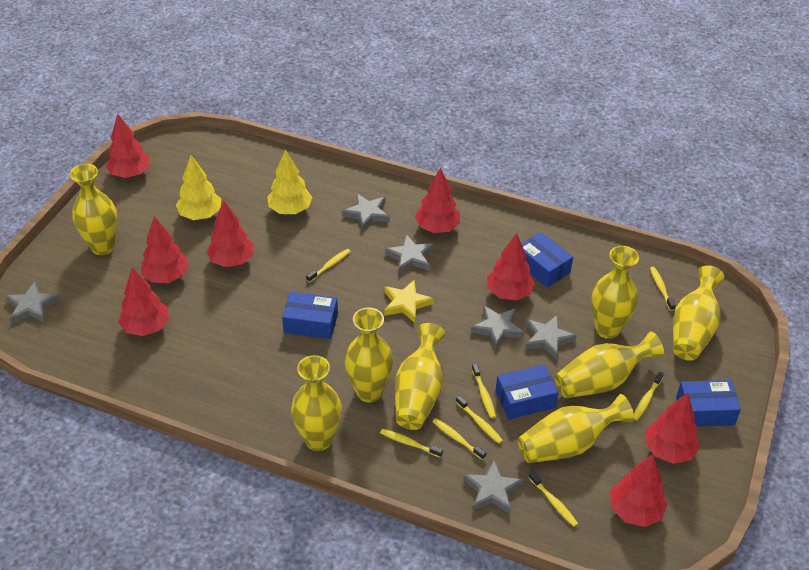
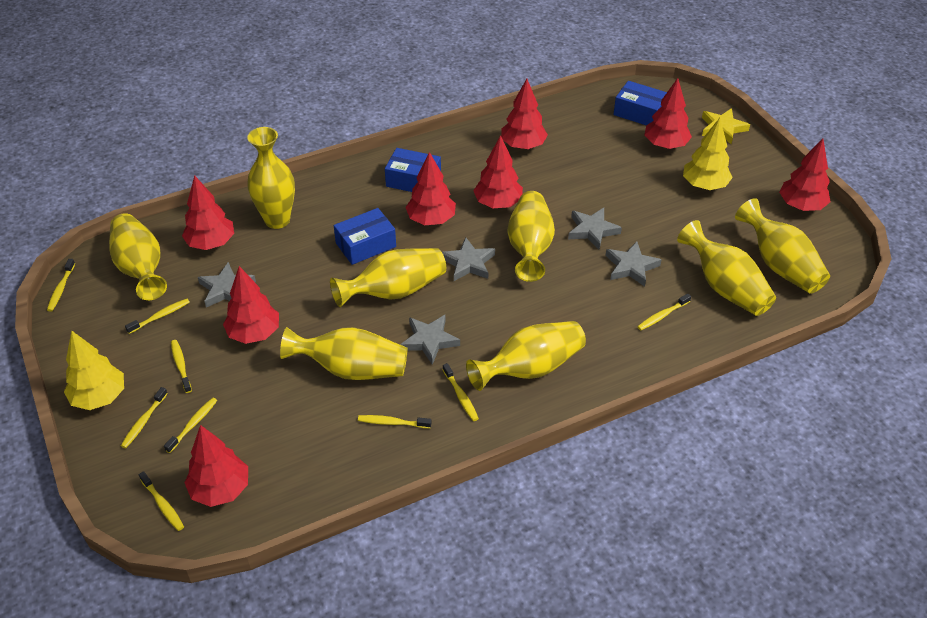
blue box: 4 -> 3
grey star: 6 -> 5
yellow toothbrush: 8 -> 9

